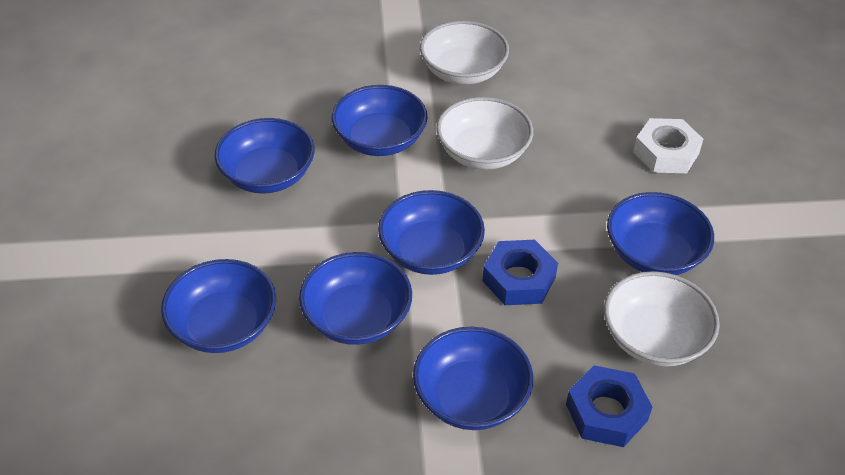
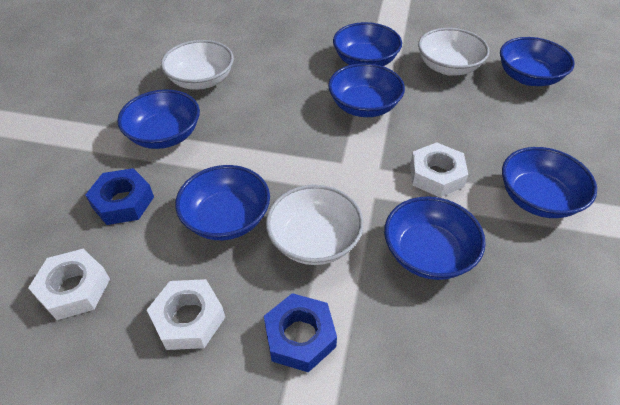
white nut: 1 -> 3

